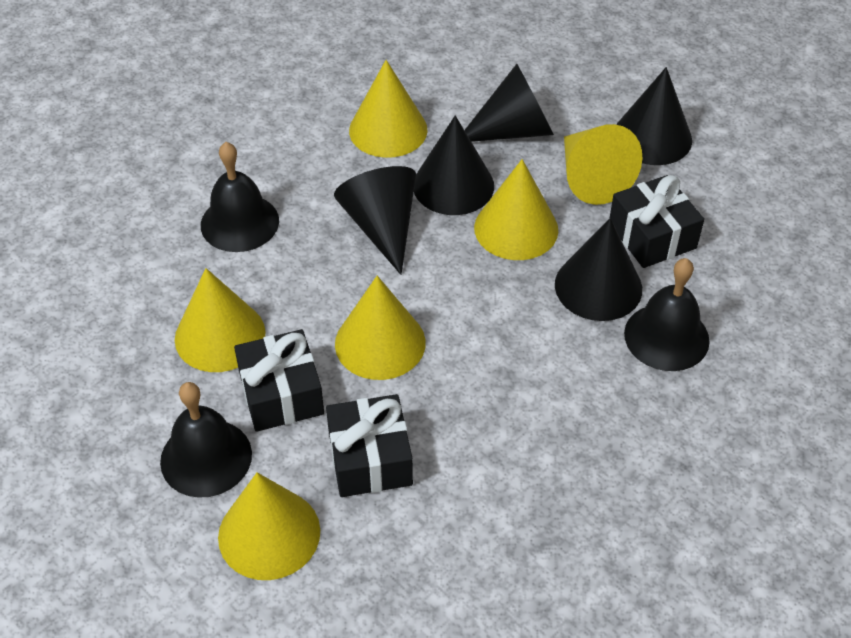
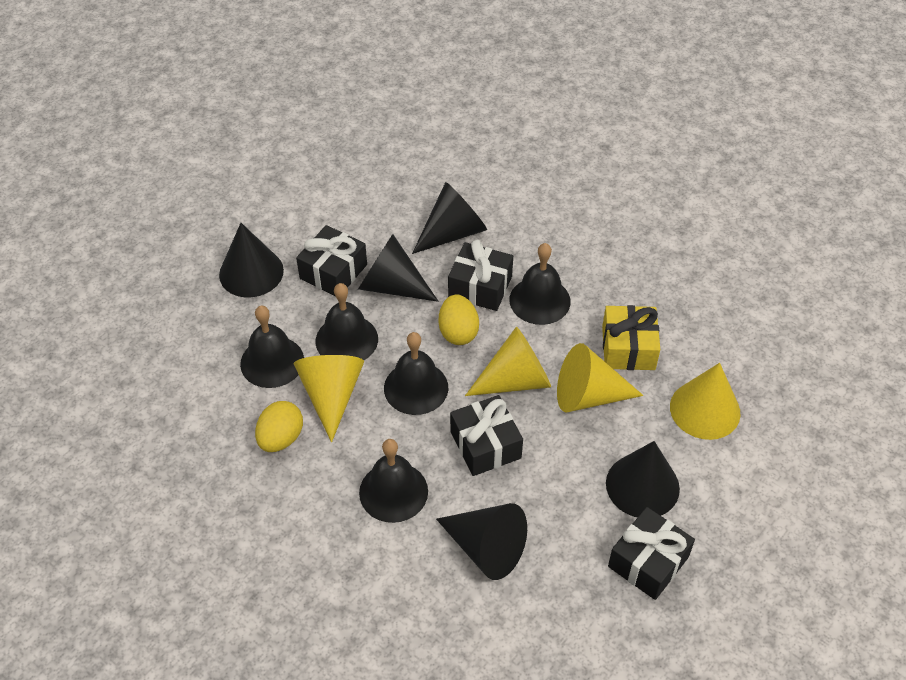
black bell: 3 -> 5
black gift: 3 -> 4
yellow cone: 6 -> 4
yellow egg: 0 -> 2
yellow gift: 0 -> 1

